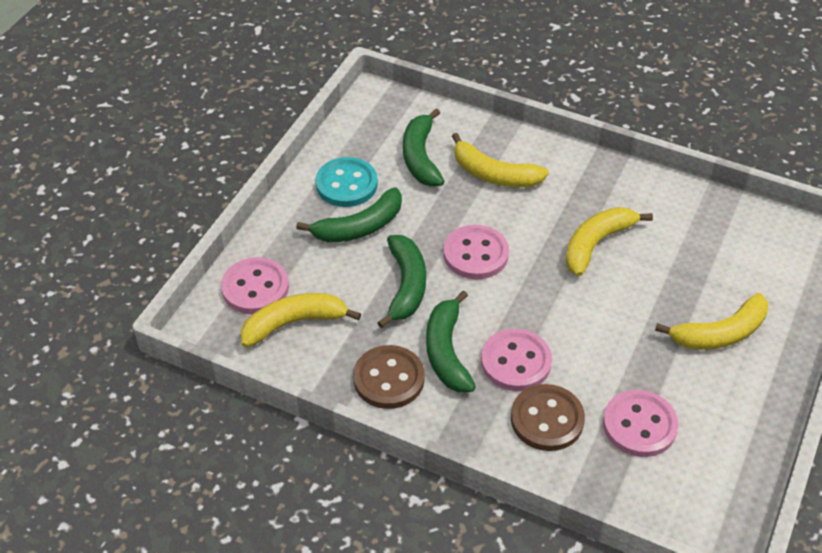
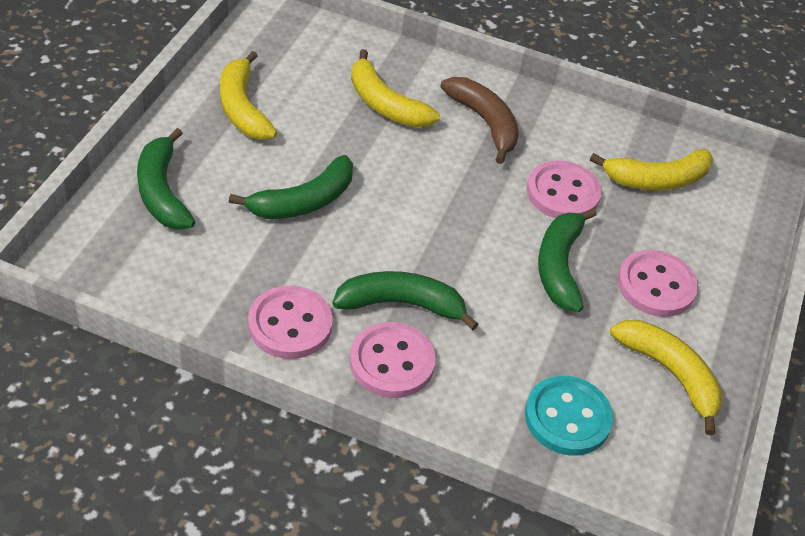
brown banana: 0 -> 1
brown button: 2 -> 0

